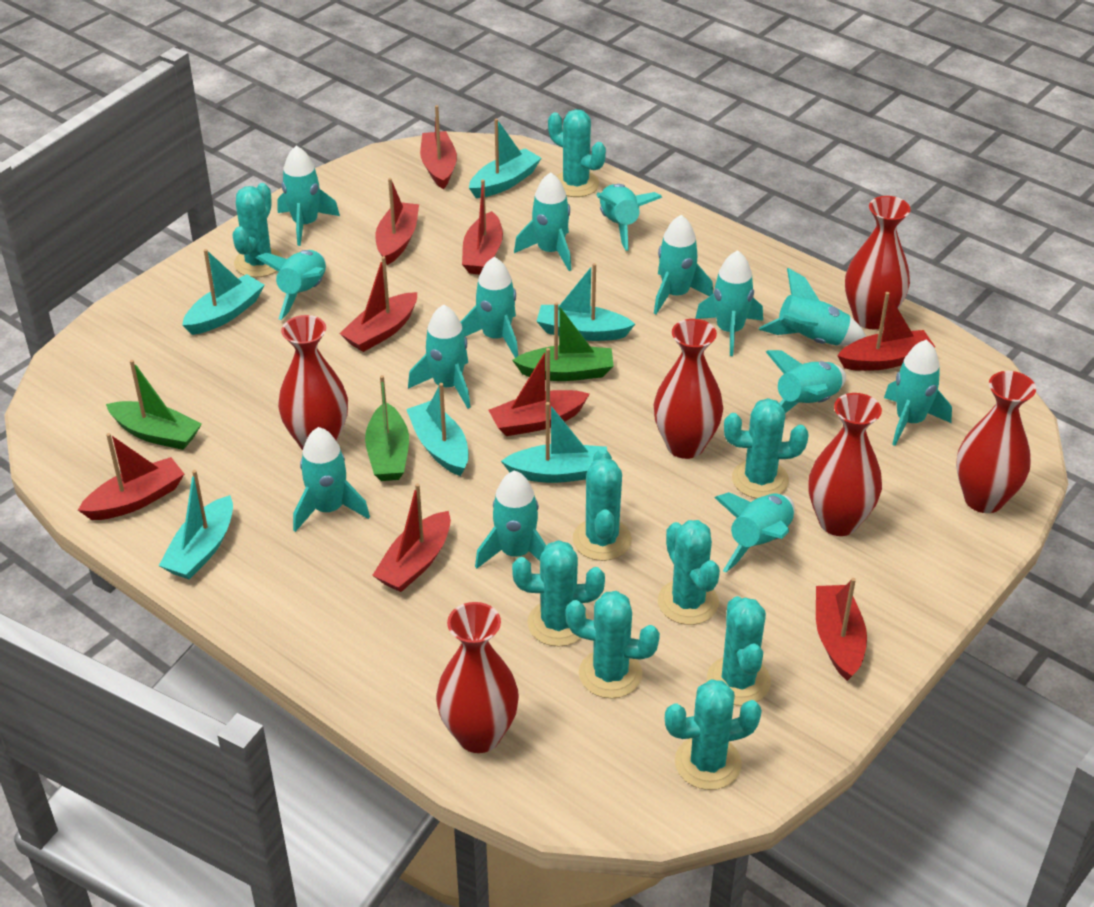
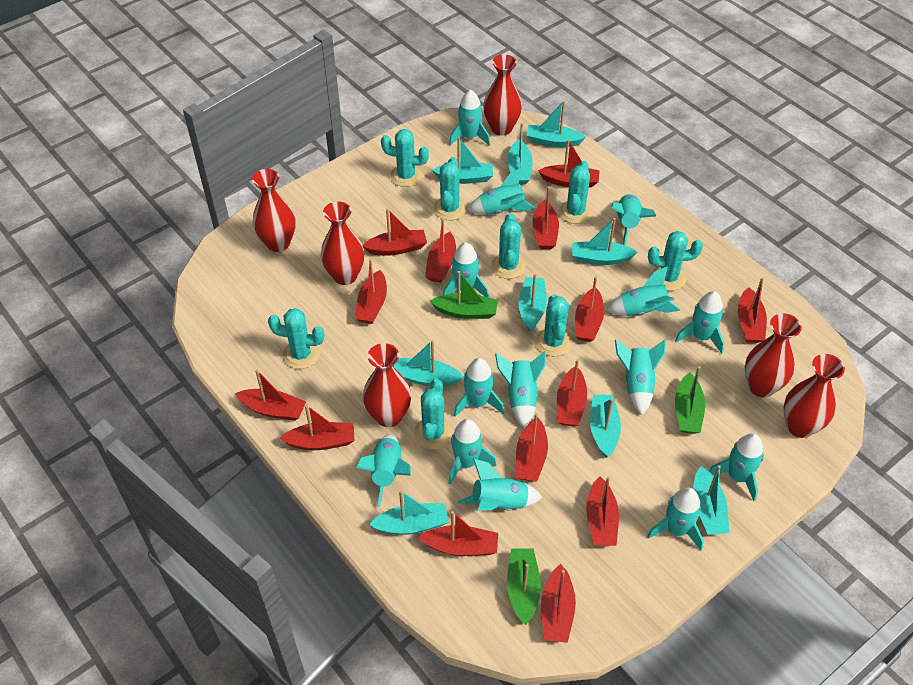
red boat: 9 -> 14
turquoise boat: 6 -> 9
turquoise cactus: 9 -> 8

